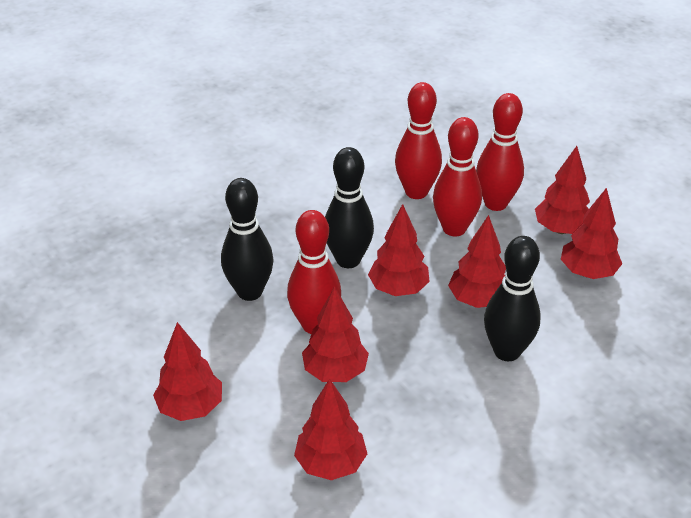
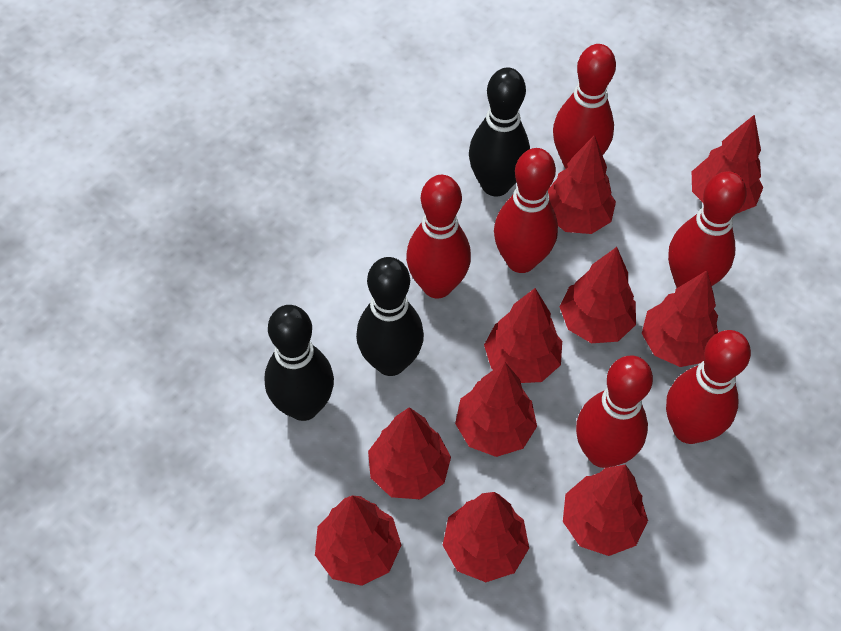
red bowling pin: 4 -> 6
red tree: 7 -> 10

